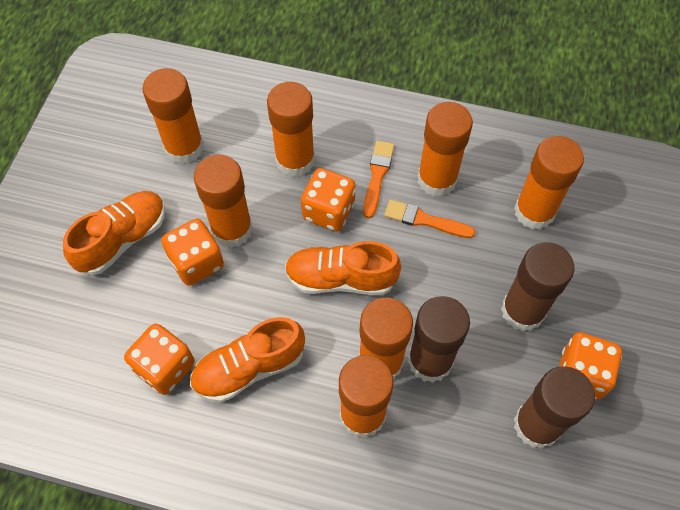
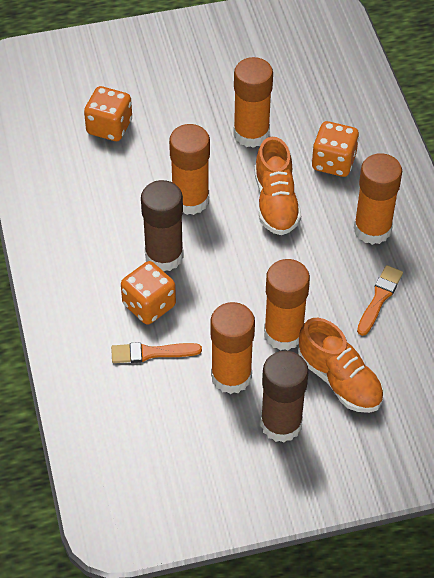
brown glue stick: 3 -> 2
orange dice: 4 -> 3
orange glue stick: 7 -> 5
orange shoe: 3 -> 2

